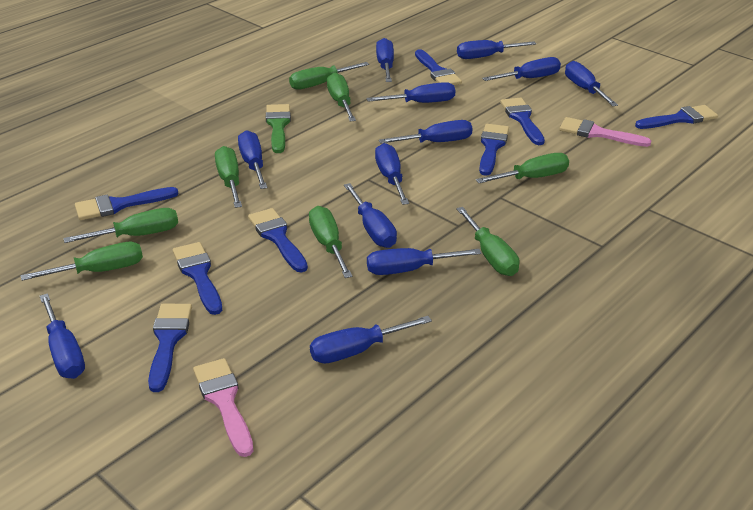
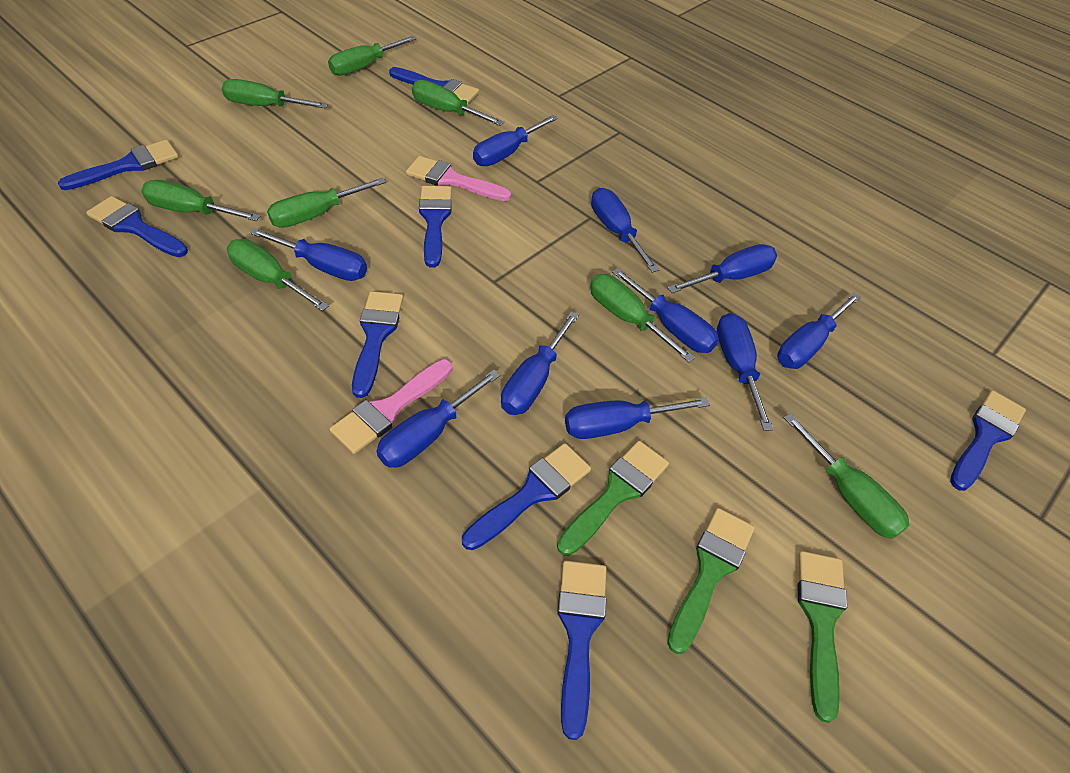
blue screwdriver: 12 -> 10
green brush: 1 -> 3

